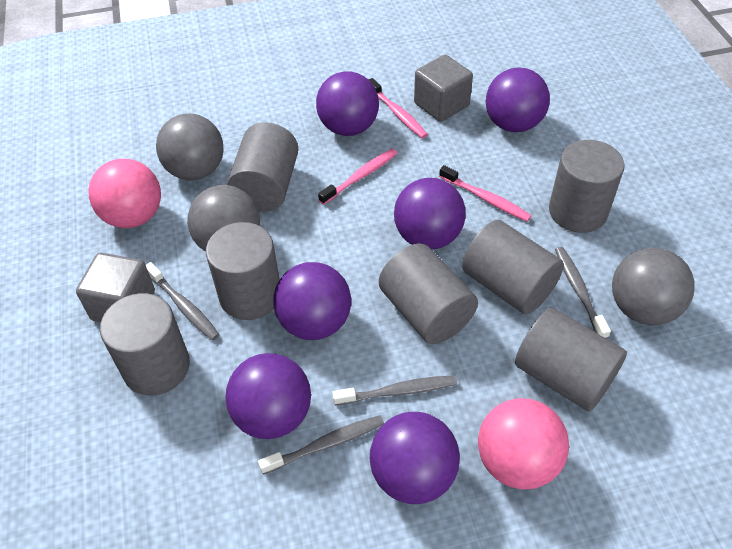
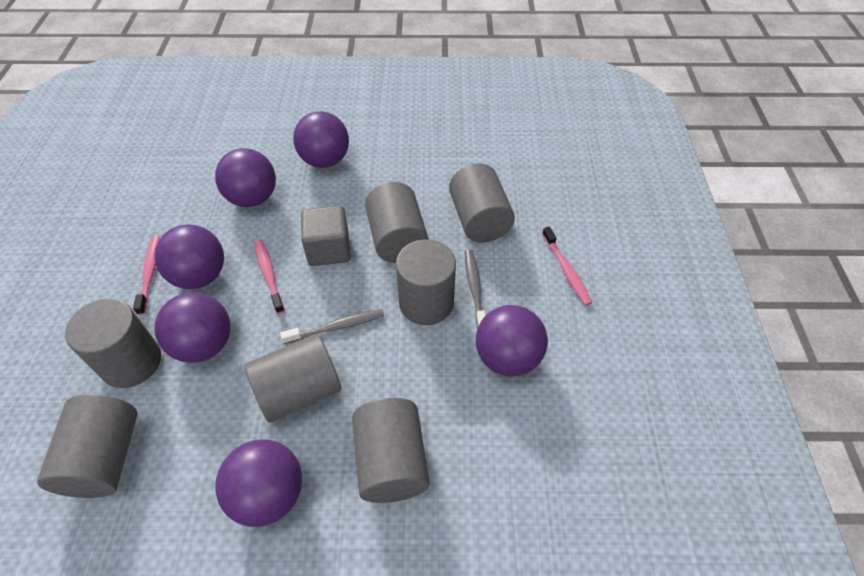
grey ball: 3 -> 0
grey cube: 2 -> 1
grey toothbrush: 4 -> 2
pink ball: 2 -> 0

